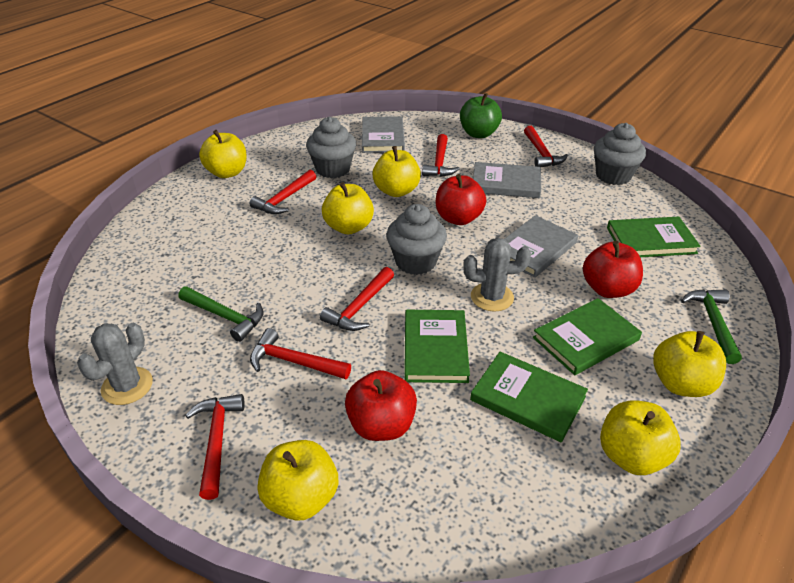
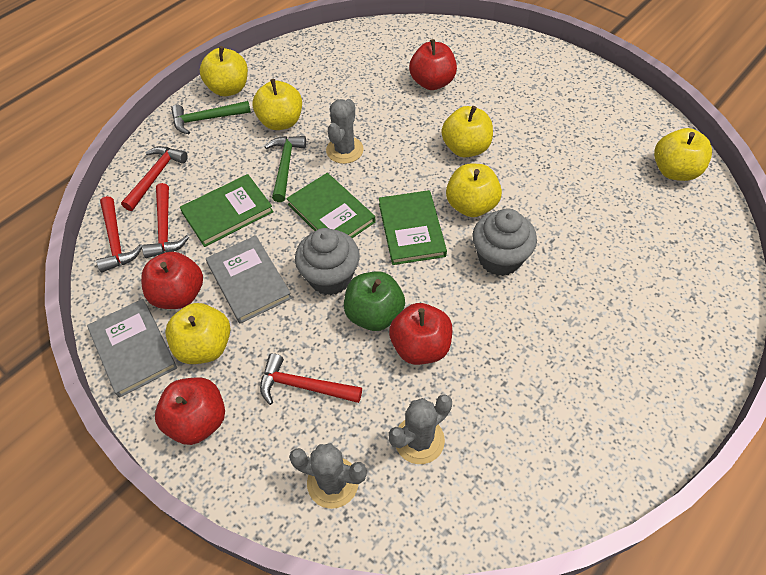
green book: 4 -> 3
grey book: 3 -> 2
grey cactus: 2 -> 3
grey cupcake: 3 -> 2
red apple: 3 -> 4
red hammer: 6 -> 4

